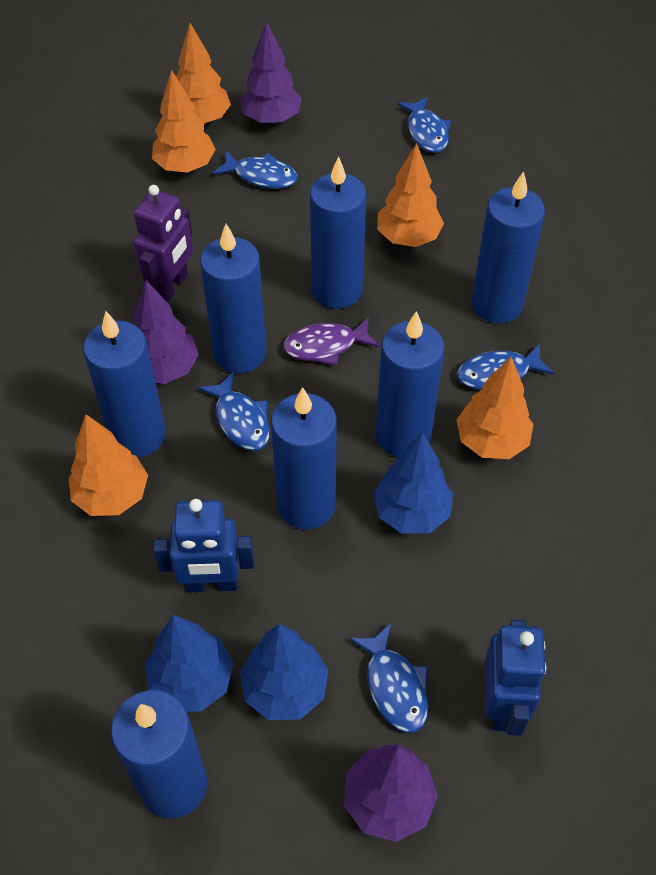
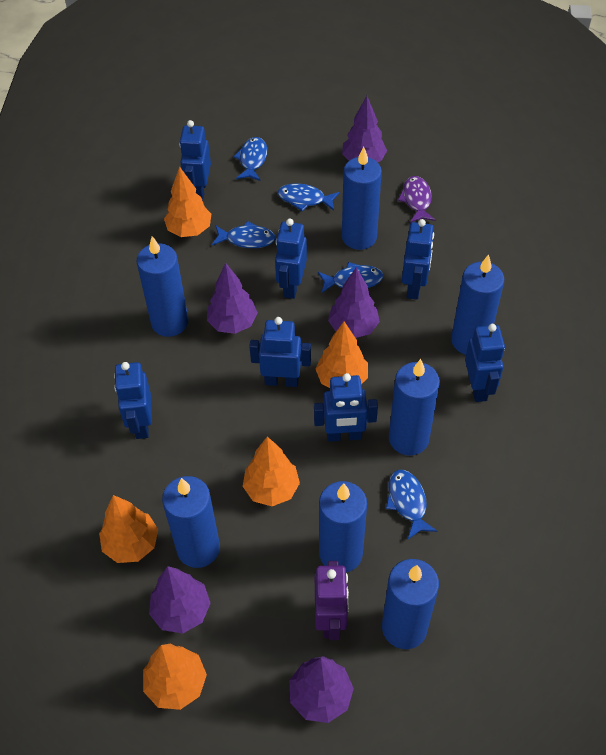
blue robot: 2 -> 7
blue tree: 3 -> 0
purple tree: 3 -> 5

